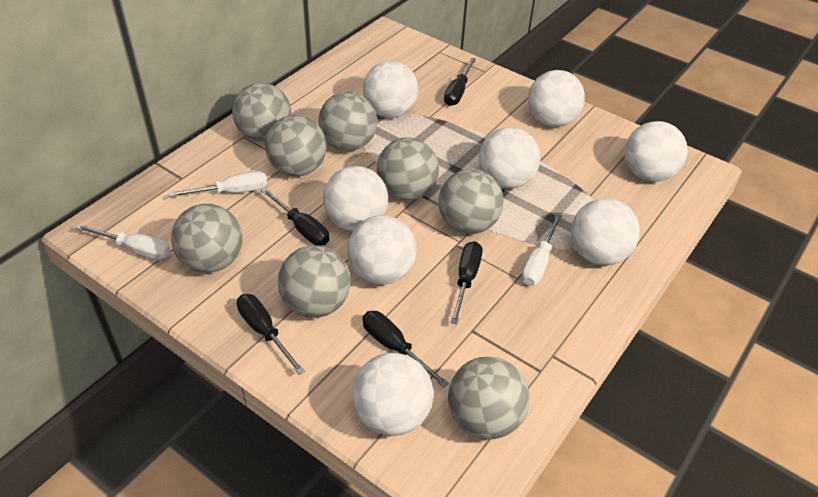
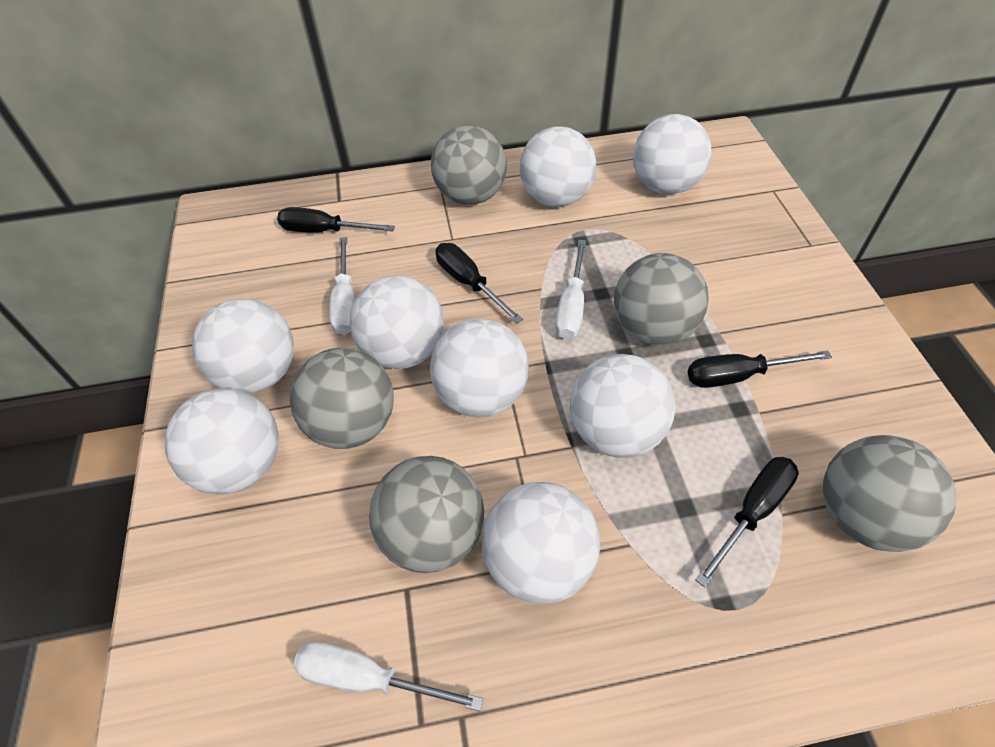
black screwdriver: 5 -> 4
grey ball: 8 -> 5

